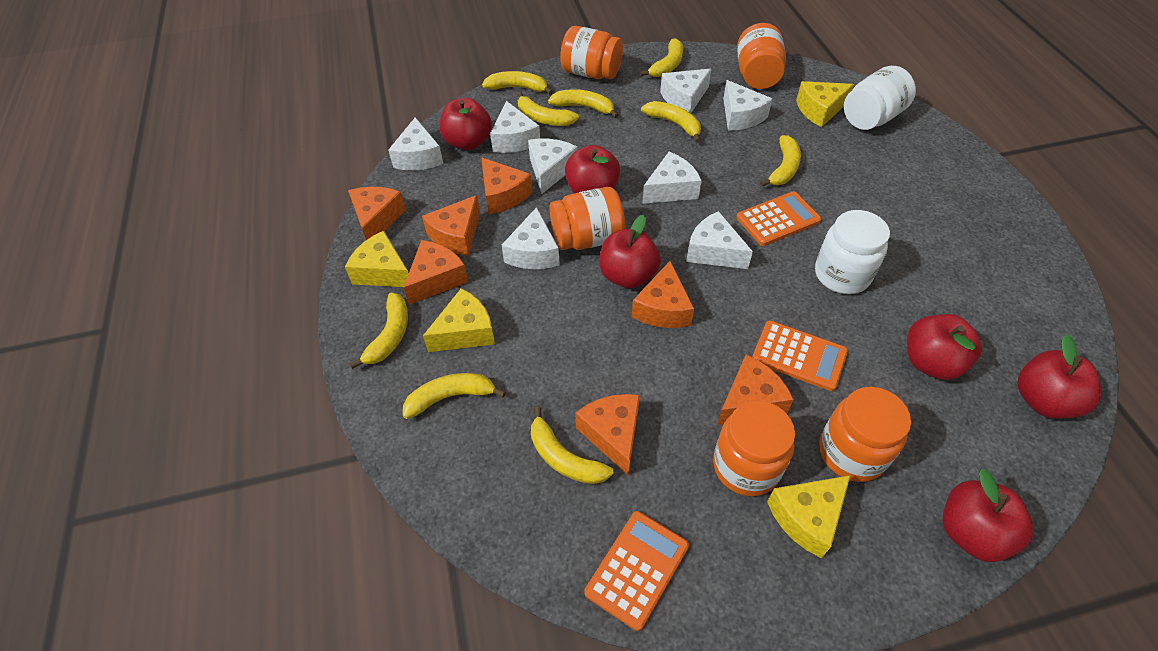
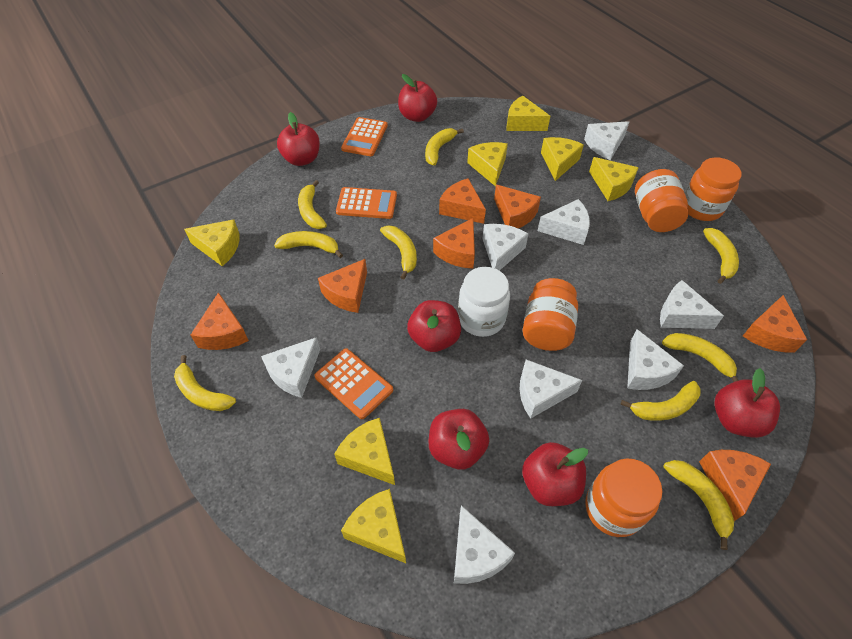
orange jar: 5 -> 4
white jar: 2 -> 1
yellow cheese: 4 -> 7

